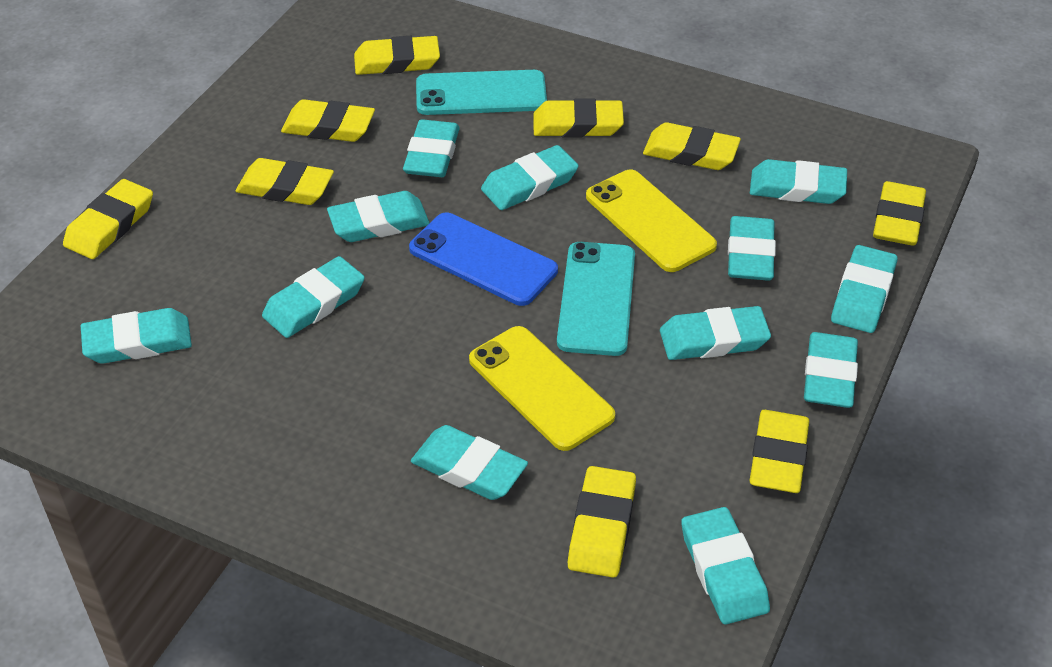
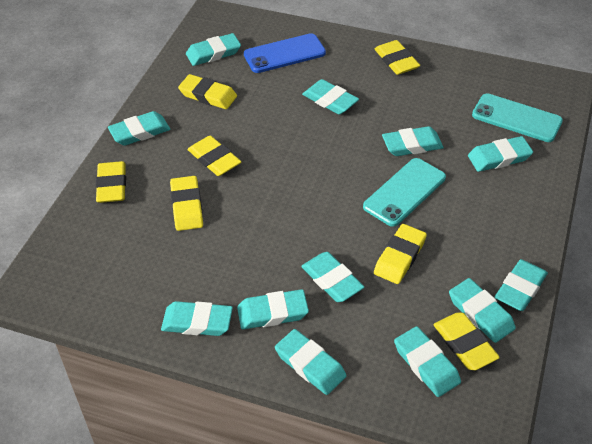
yellow eraser: 9 -> 7
yellow phone: 2 -> 0

